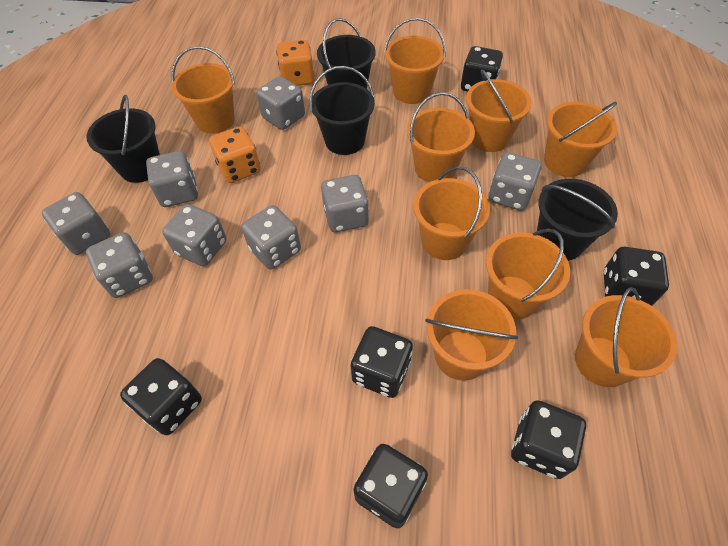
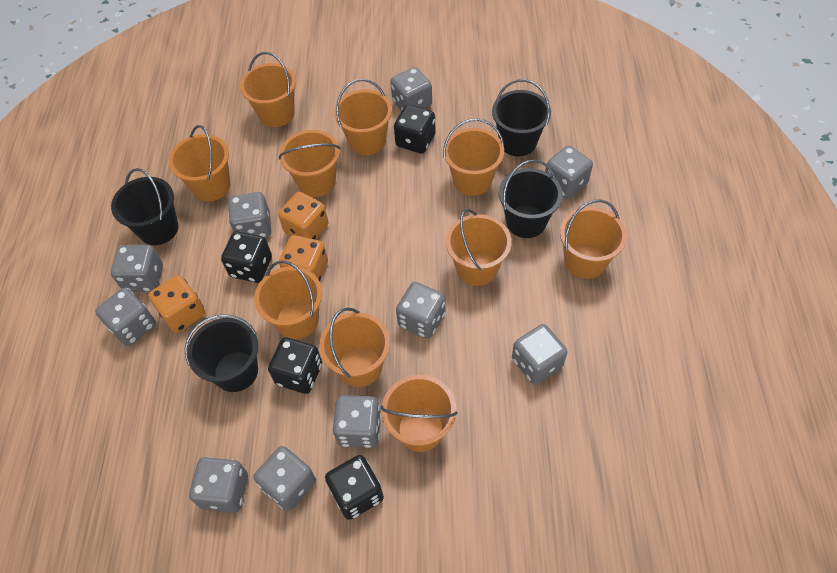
black dice: 6 -> 4
grey dice: 8 -> 10
orange bucket: 9 -> 10
orange dice: 2 -> 3

